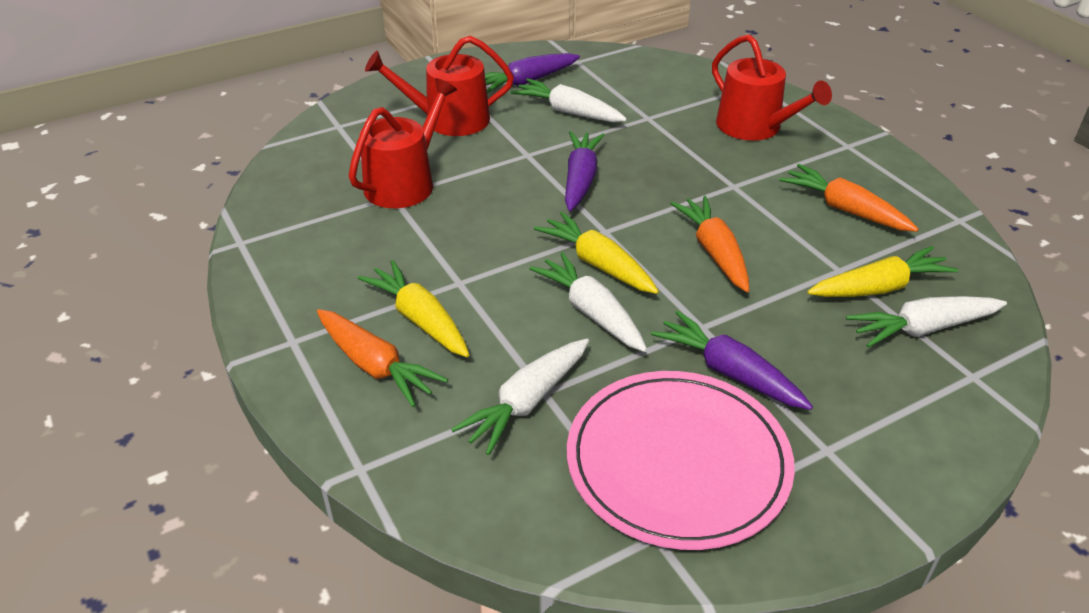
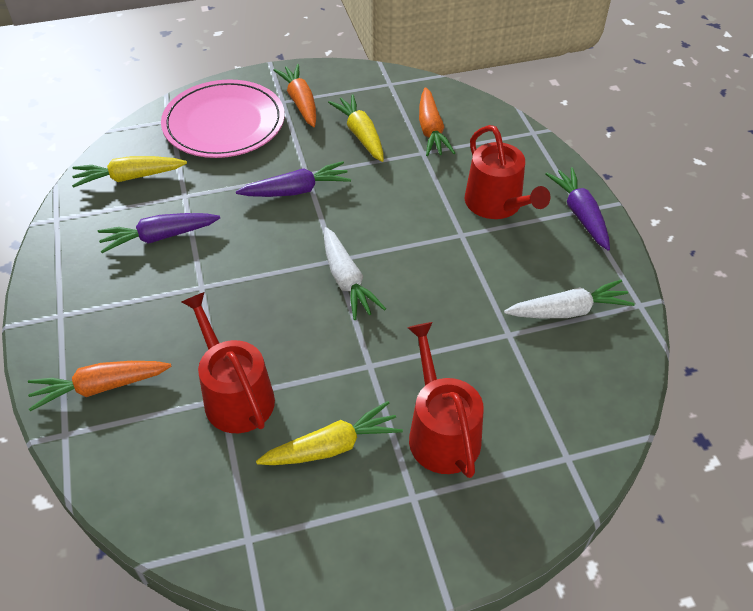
white carrot: 4 -> 2

